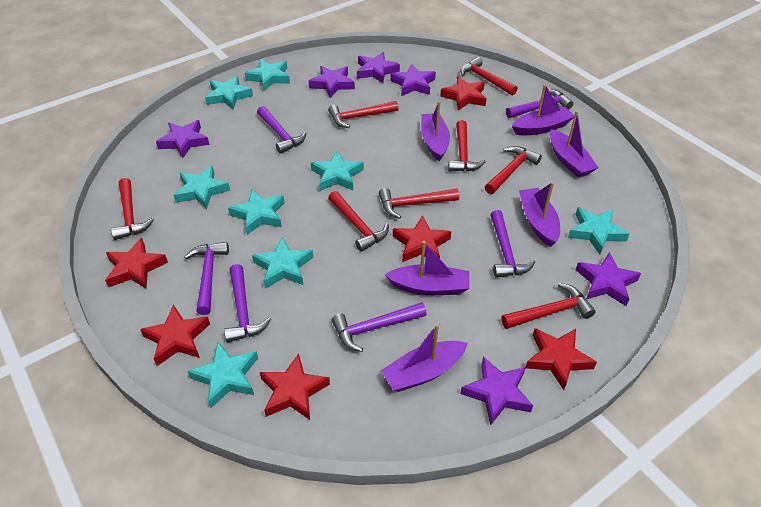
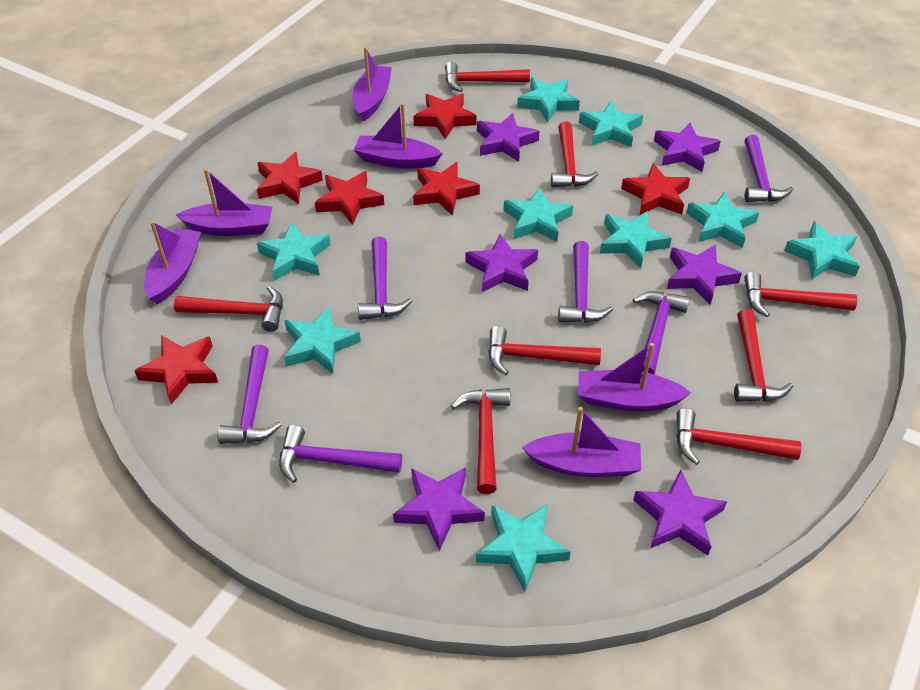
turquoise star: 8 -> 9

